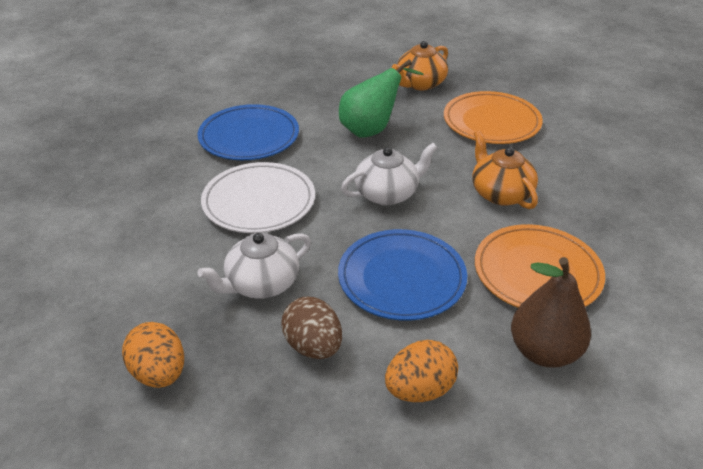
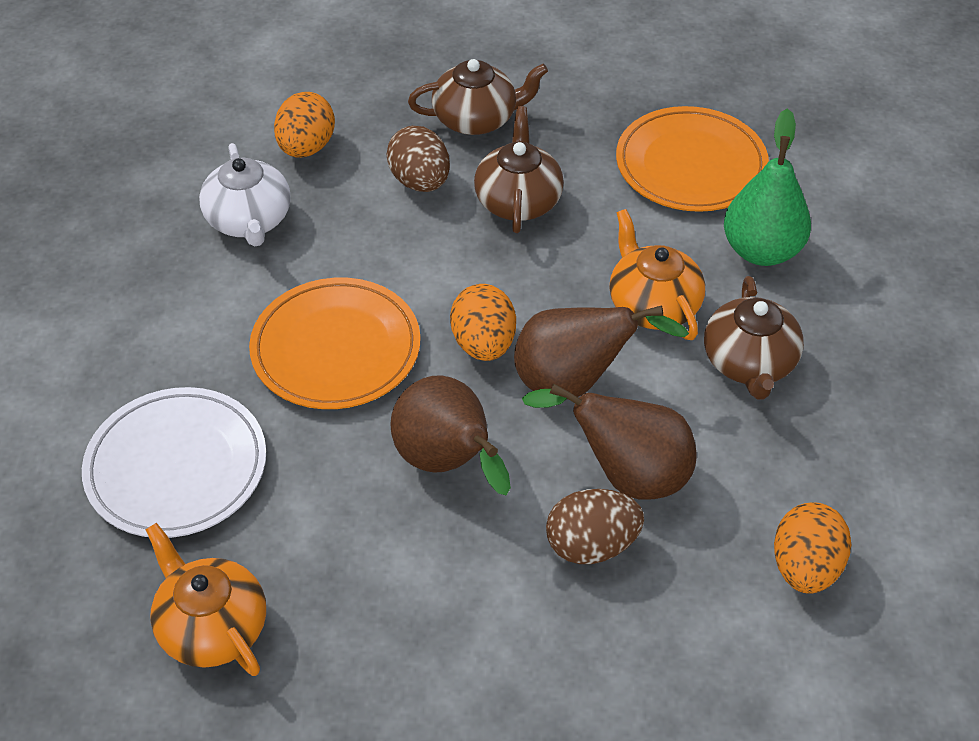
blue plate: 2 -> 0
brown egg: 1 -> 2
brown pear: 1 -> 3
brown teapot: 0 -> 3
orange egg: 2 -> 3
white teapot: 2 -> 1

